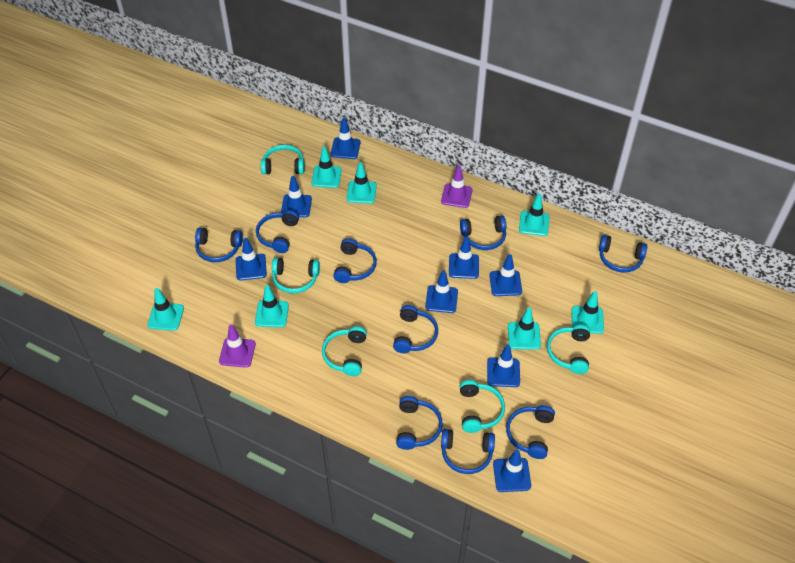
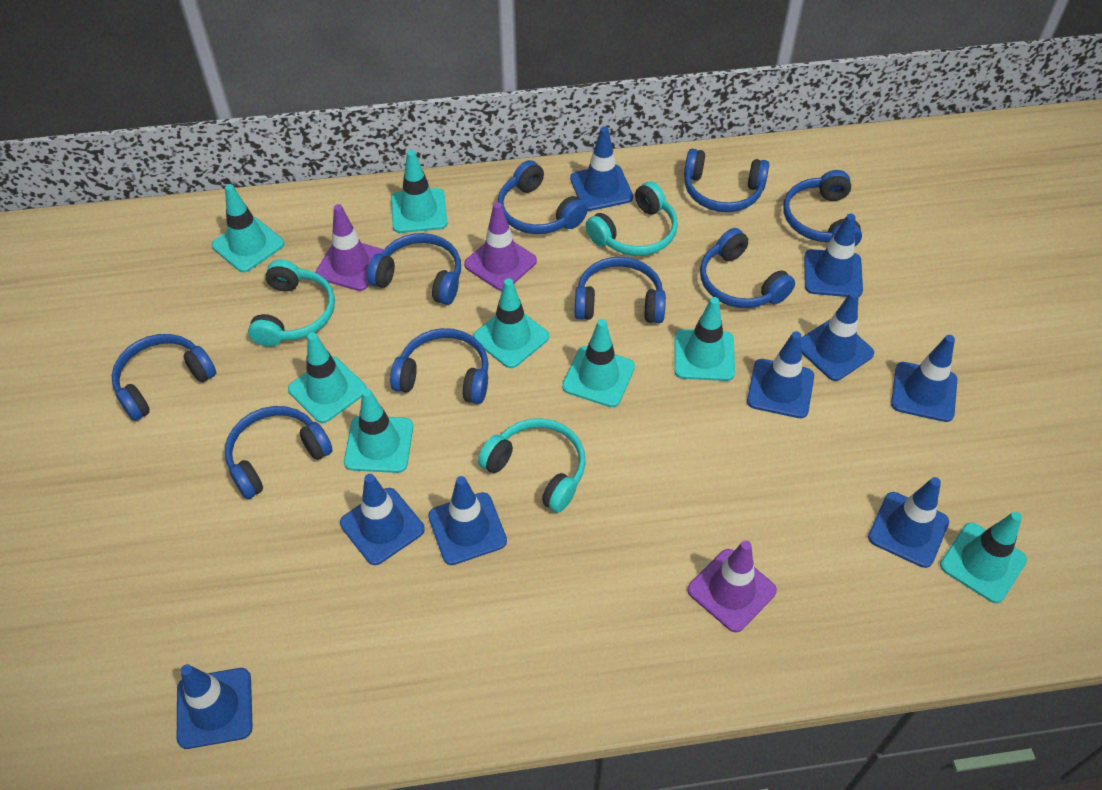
blue traffic cone: 8 -> 9
purple traffic cone: 2 -> 3
turquoise headphones: 5 -> 3
turquoise traffic cone: 7 -> 8

